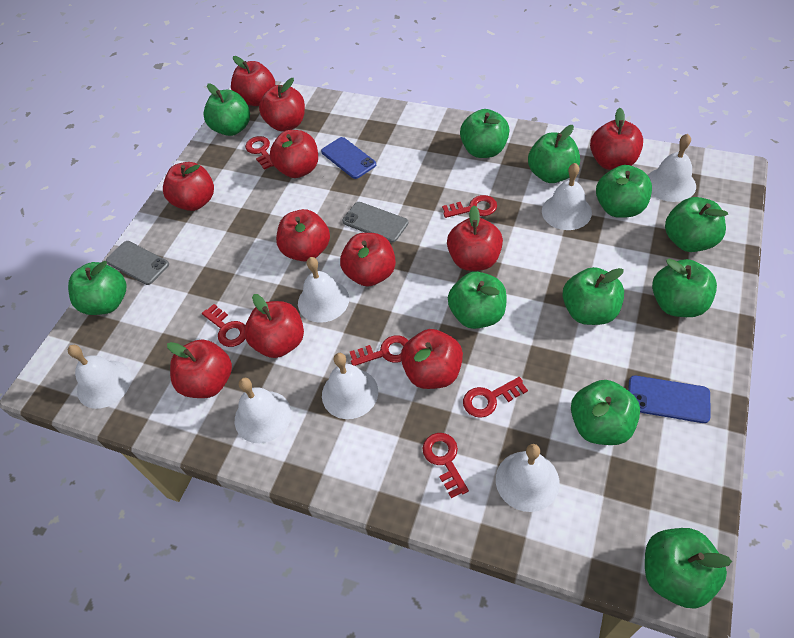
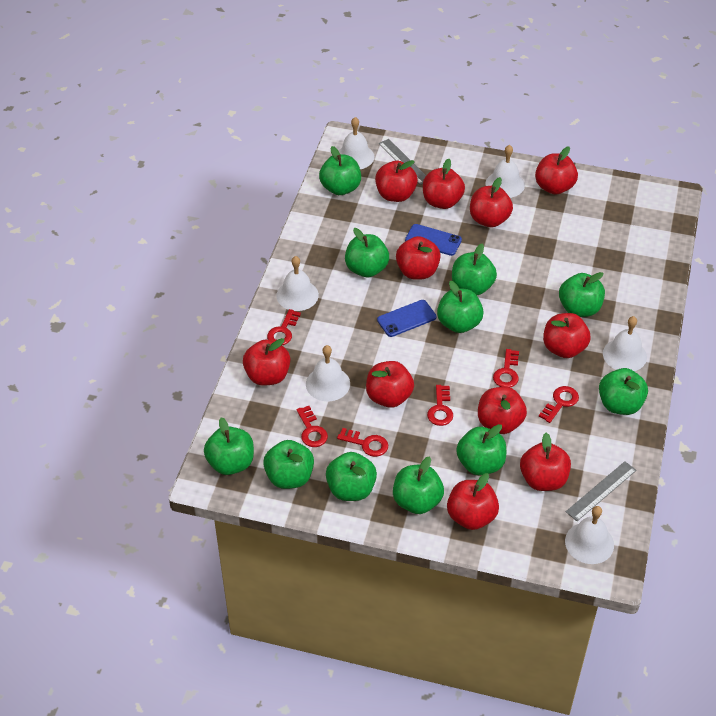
grey phone: 2 -> 0
grey ruler: 0 -> 2
white bell: 7 -> 6

